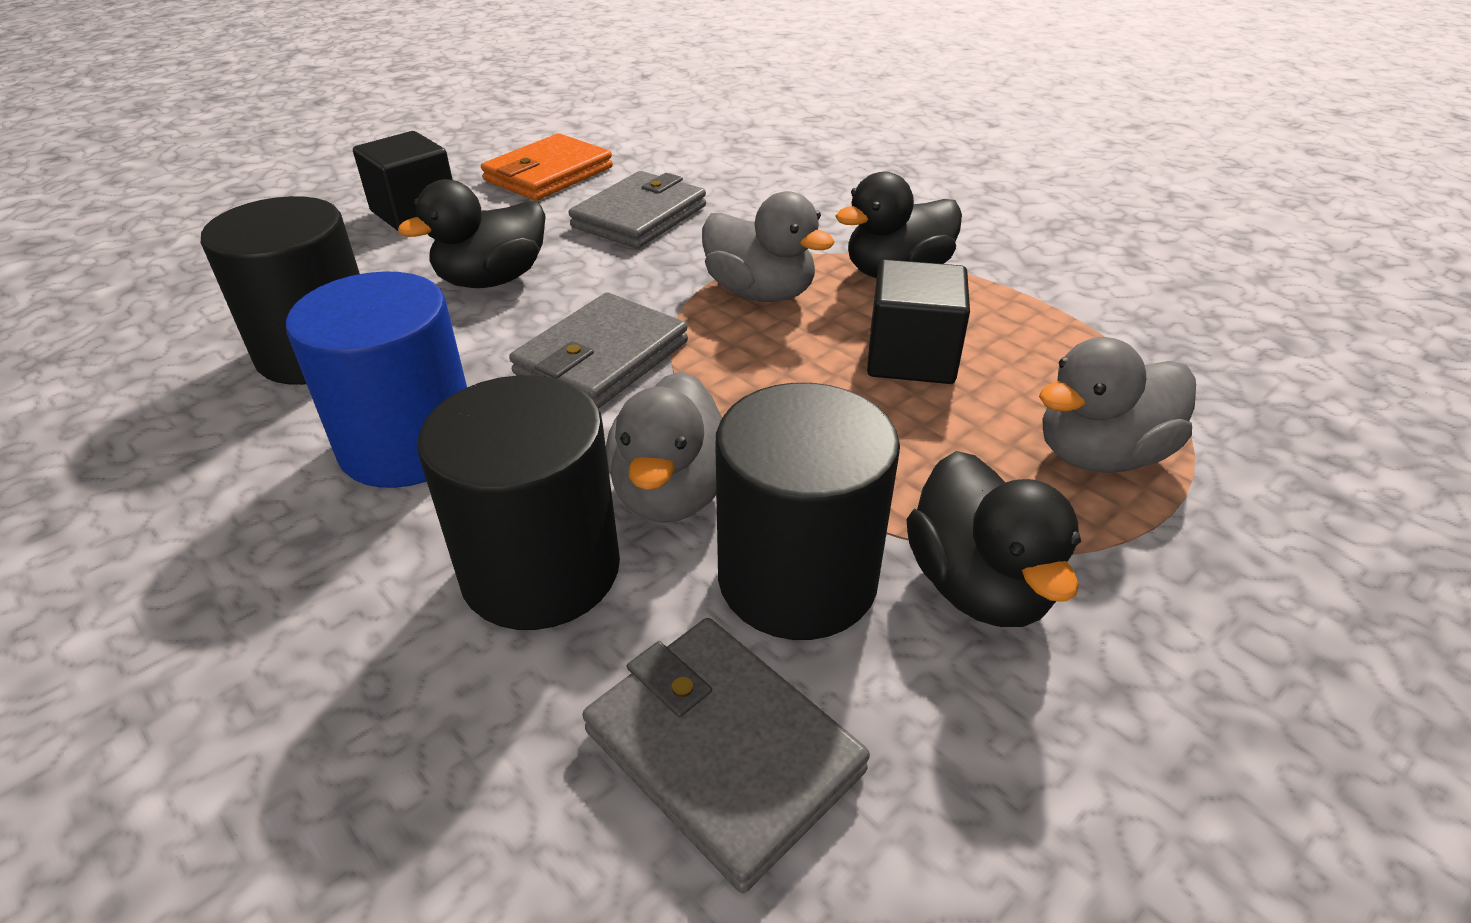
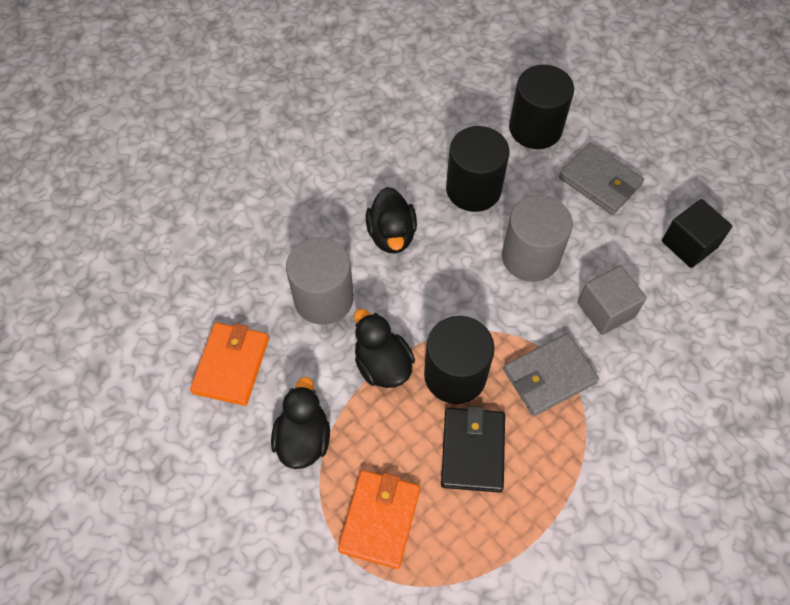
black cube: 2 -> 1
black wallet: 0 -> 1
blue cylinder: 1 -> 0
grey cube: 0 -> 1
grey cylinder: 0 -> 2
grey duck: 3 -> 0
grey wallet: 3 -> 2
orange wallet: 1 -> 2

